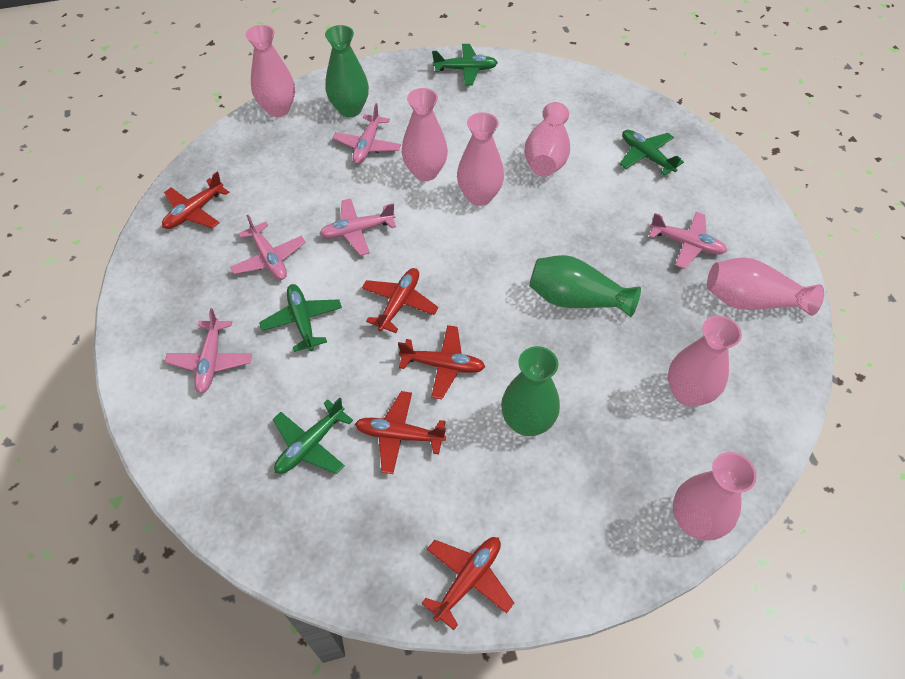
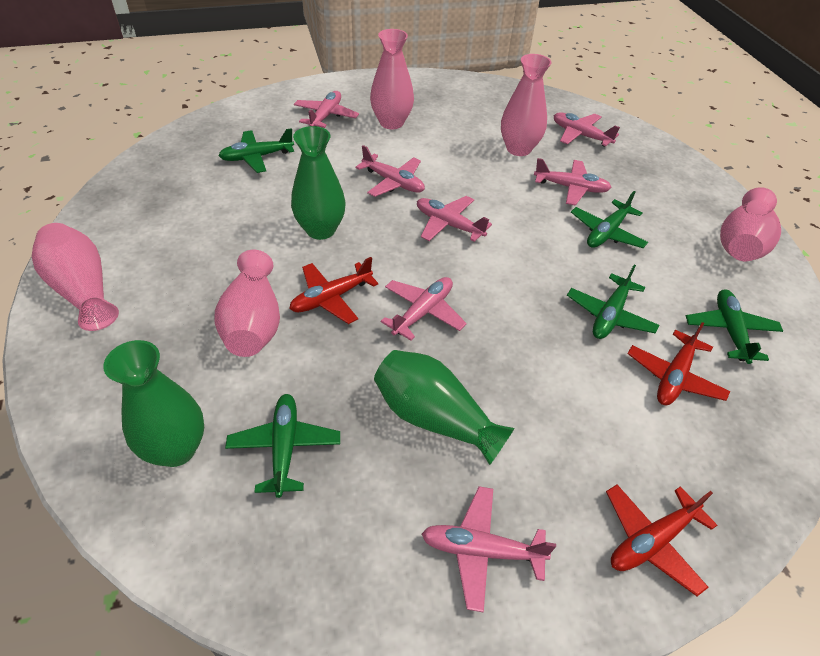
green plane: 4 -> 5
pink plane: 5 -> 7
pink vase: 7 -> 5
red plane: 5 -> 3

